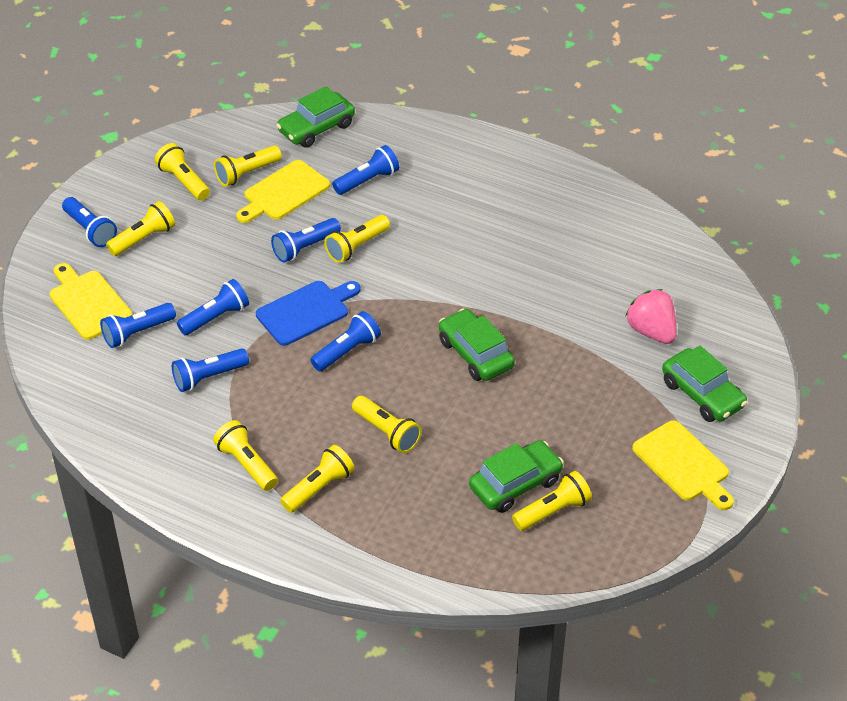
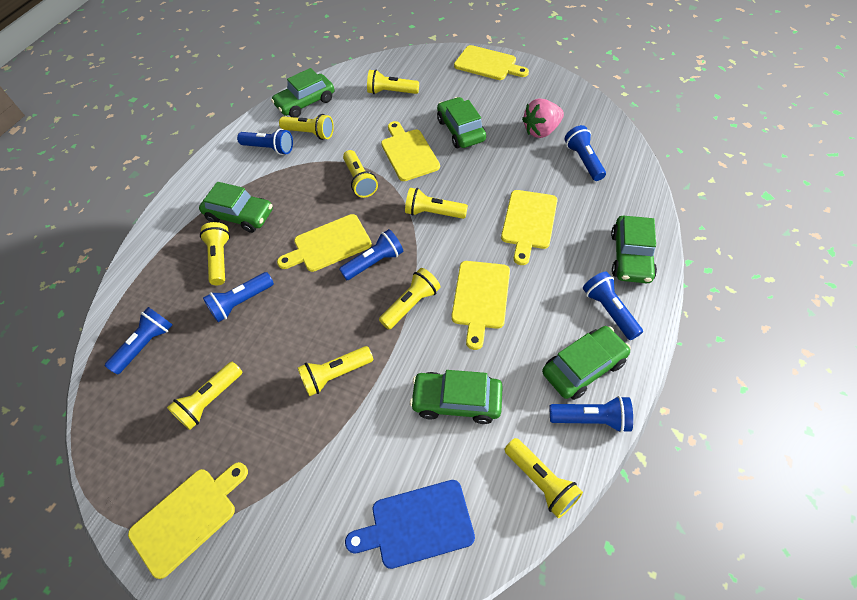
green car: 4 -> 6
yellow cutting board: 3 -> 6
yellow flashlight: 8 -> 9

